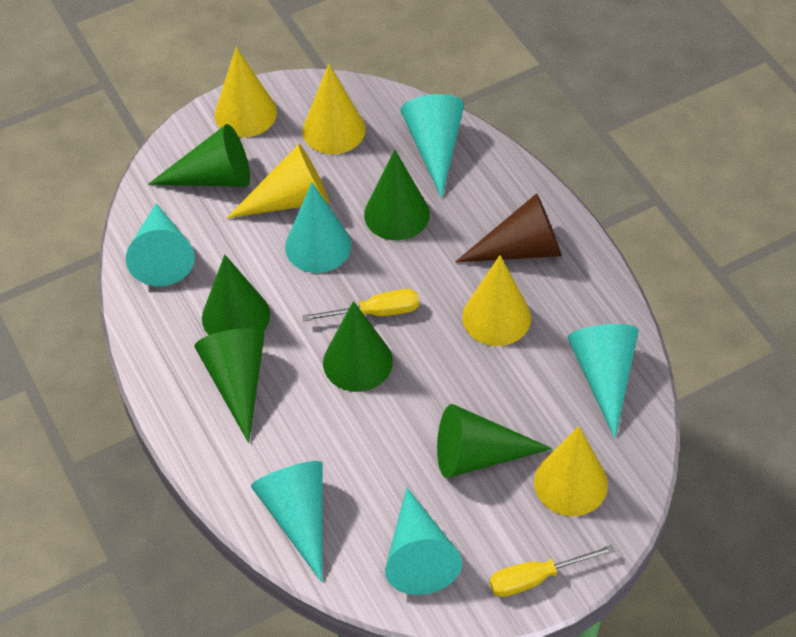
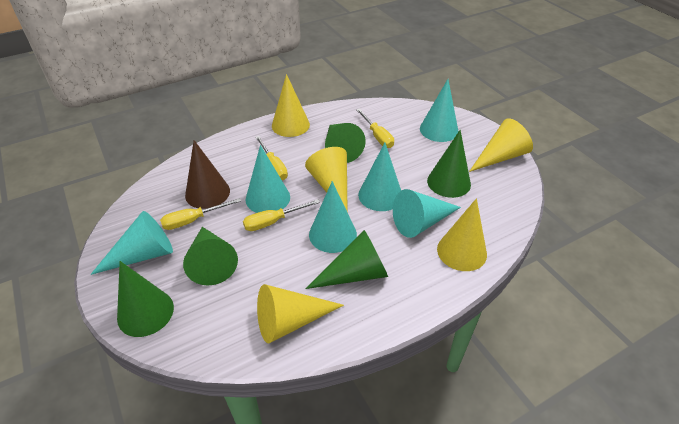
green cone: 6 -> 5
yellow screwdriver: 2 -> 4

